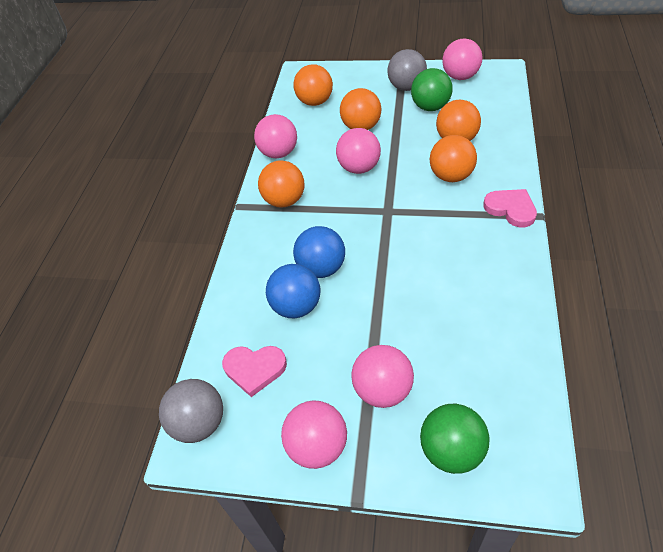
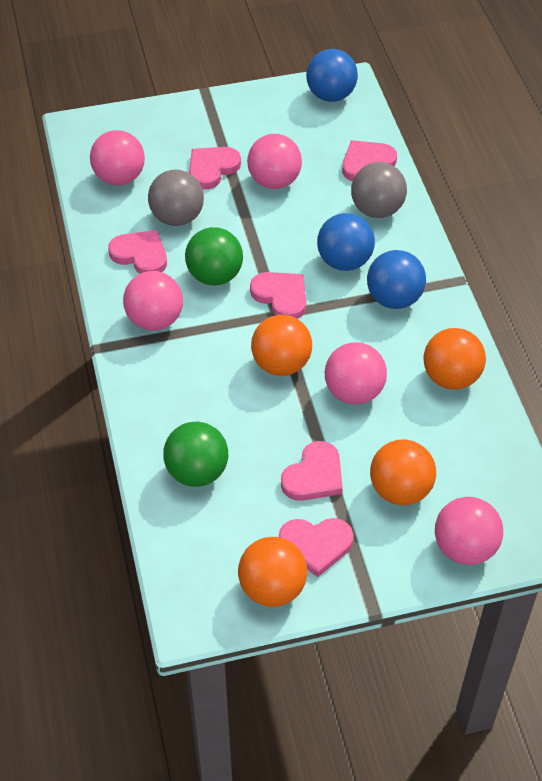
blue ball: 2 -> 3
orange ball: 5 -> 4
pink heart: 2 -> 6

